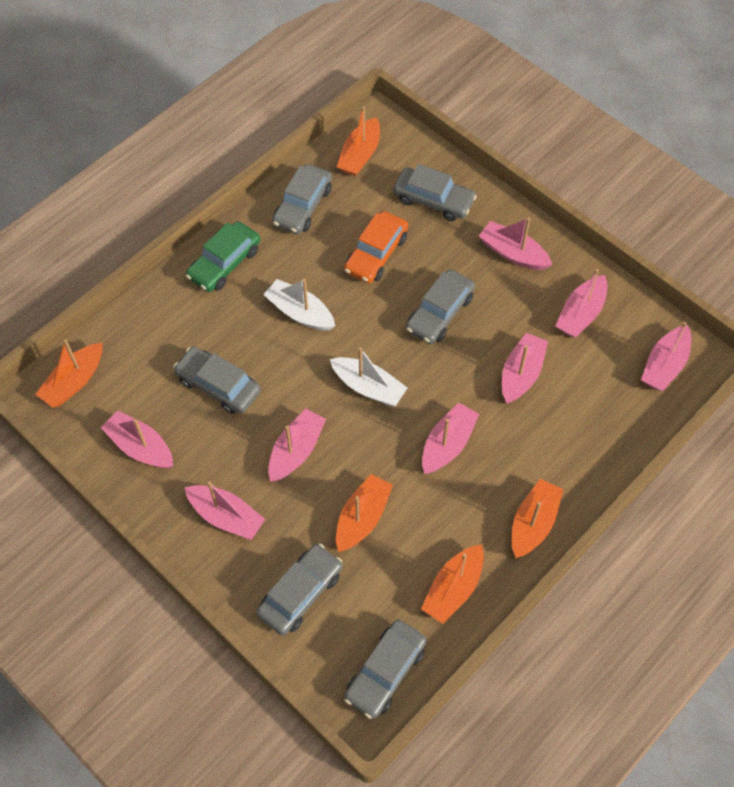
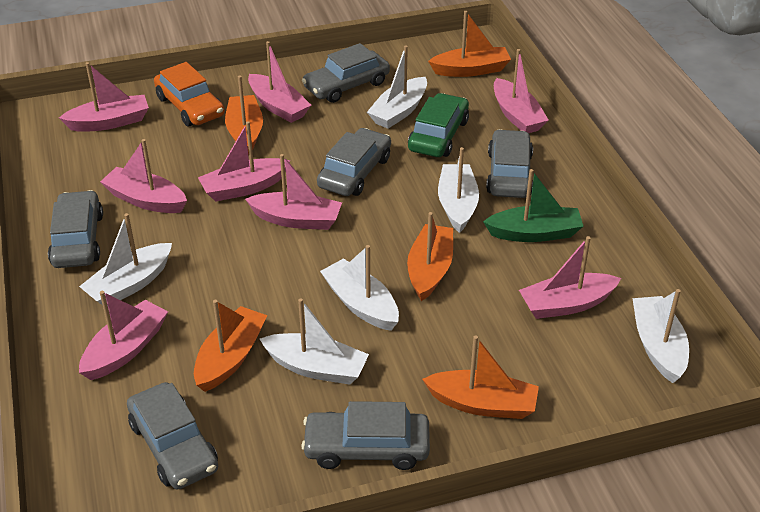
green boat: 0 -> 1
white boat: 2 -> 6

